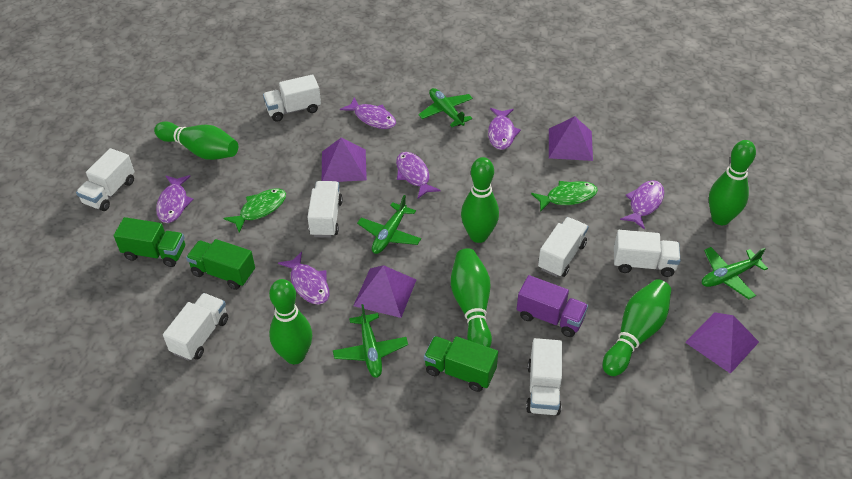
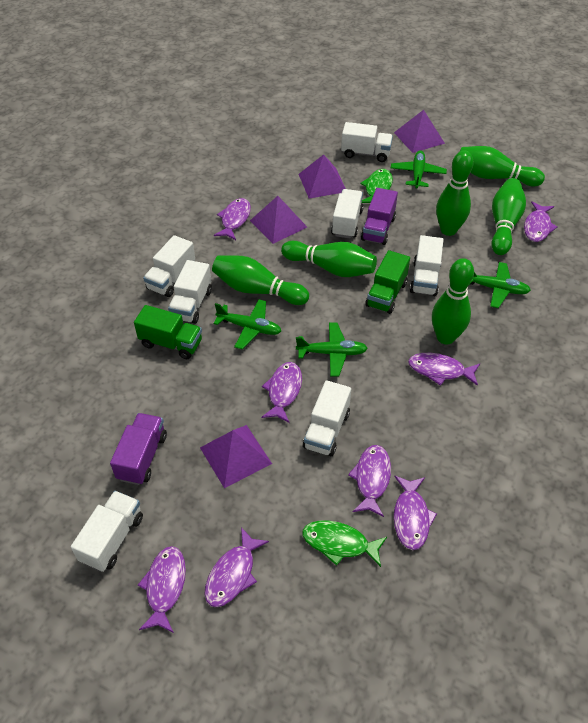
green truck: 3 -> 2
purple fish: 6 -> 8
purple truck: 1 -> 2

